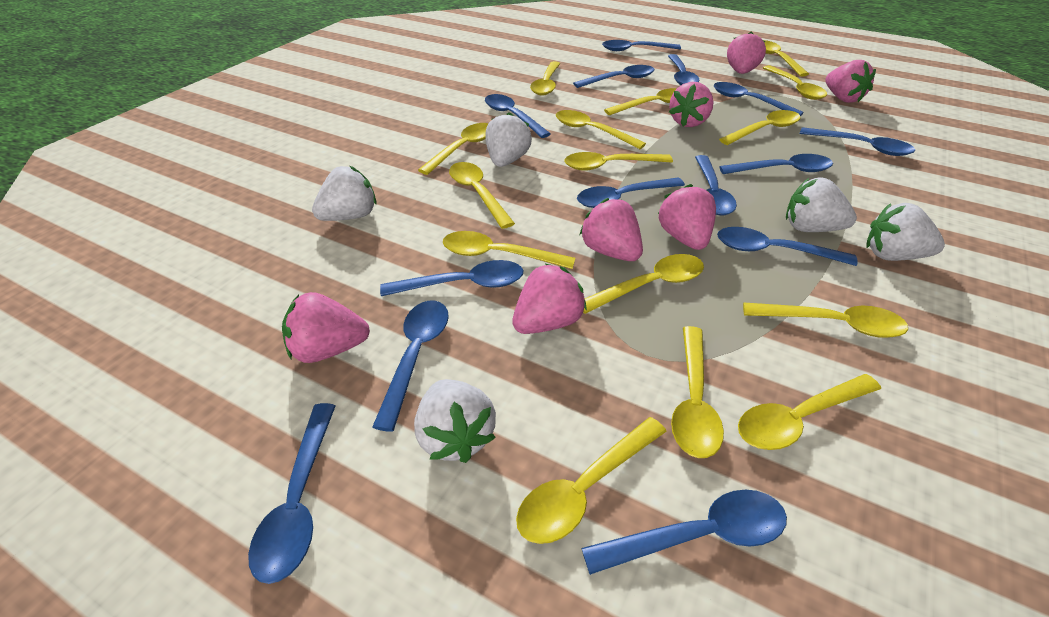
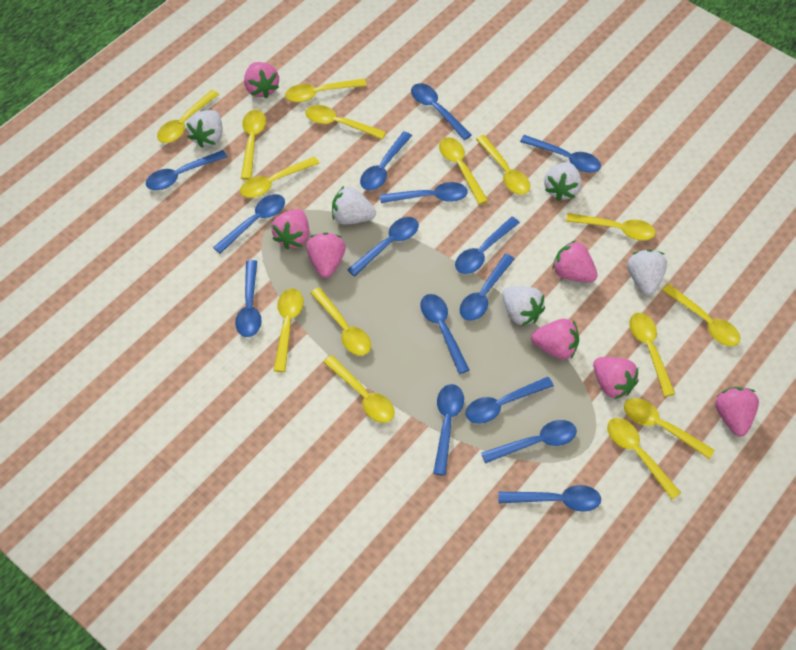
blue spoon: 14 -> 15

